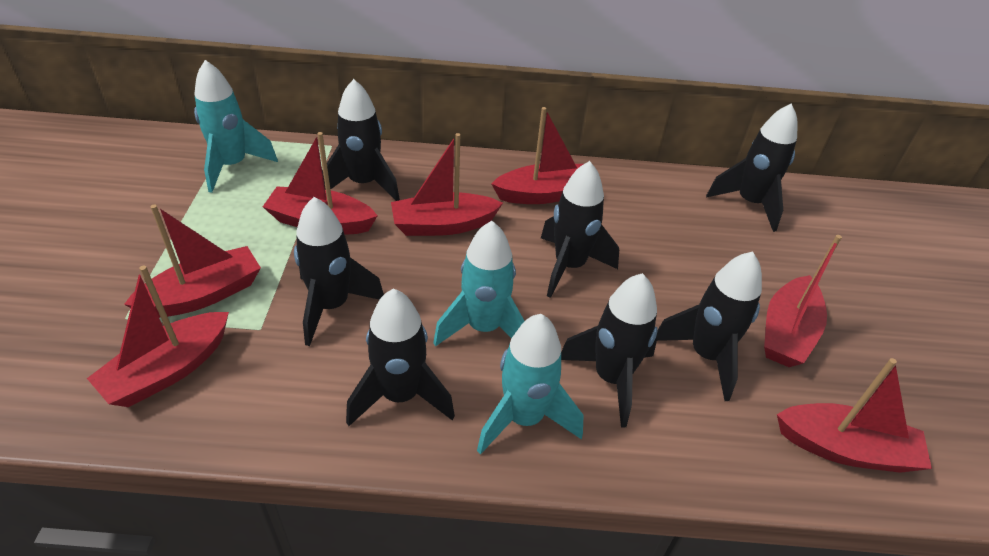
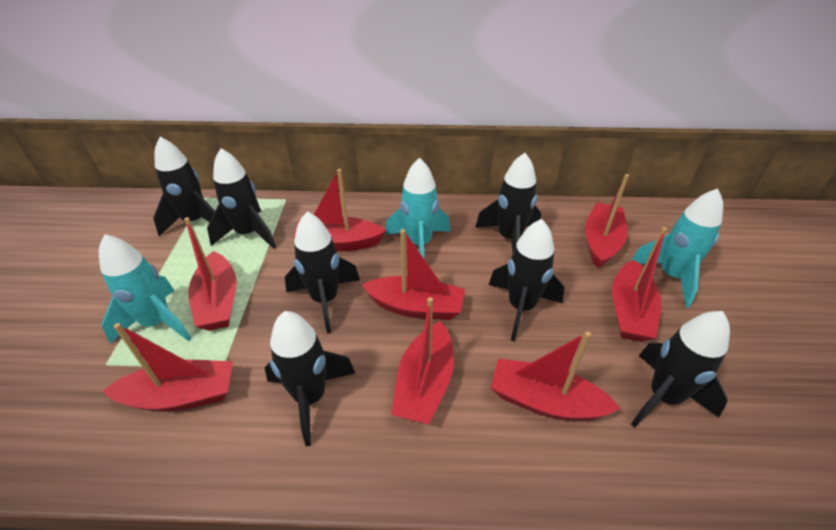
red boat: 7 -> 8

